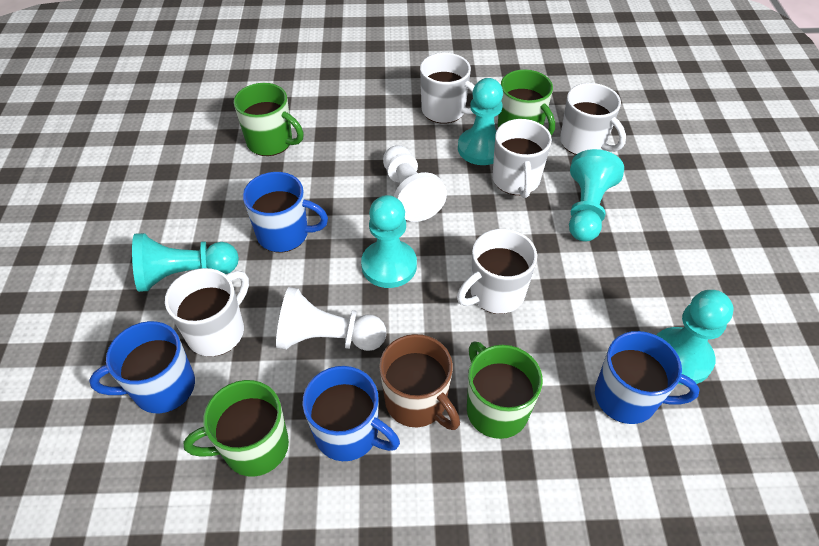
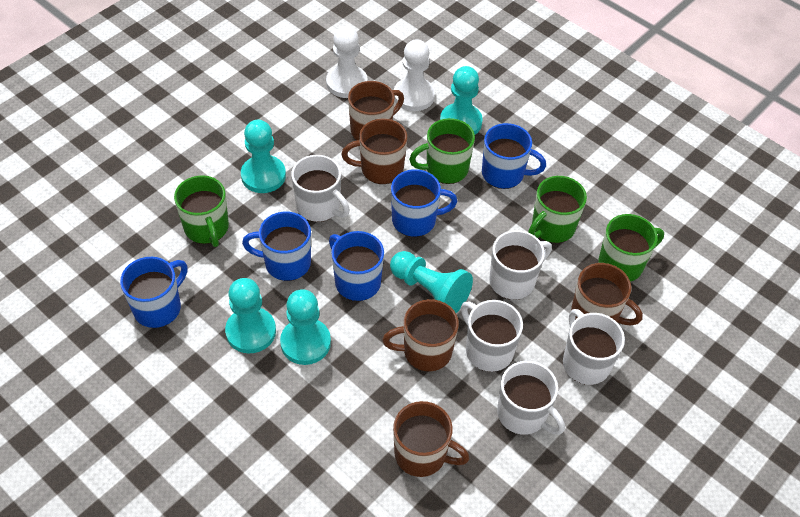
blue mug: 4 -> 5
brown mug: 1 -> 5

